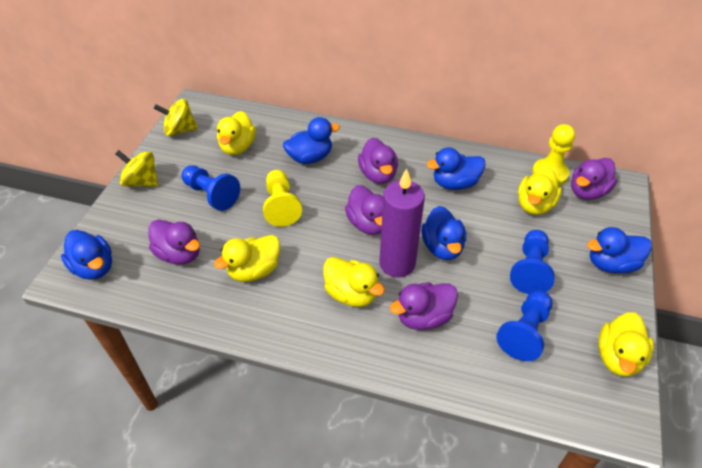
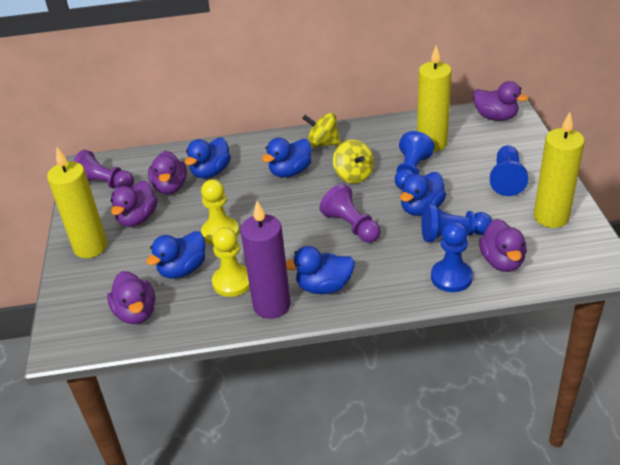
blue pawn: 3 -> 4
purple pawn: 0 -> 2
yellow candle: 0 -> 3
yellow duck: 5 -> 0

